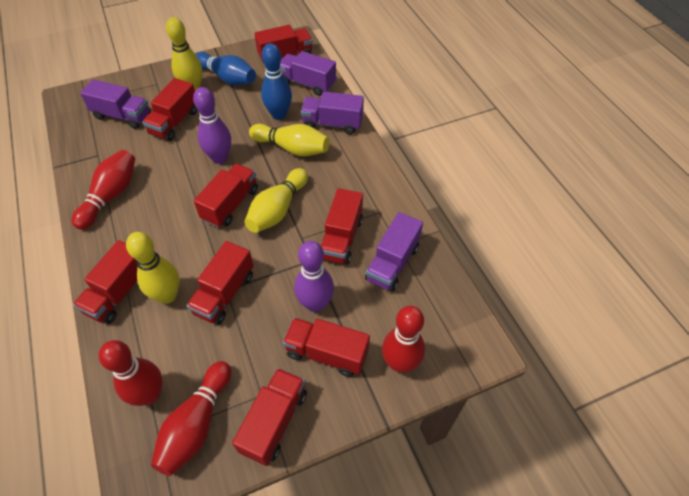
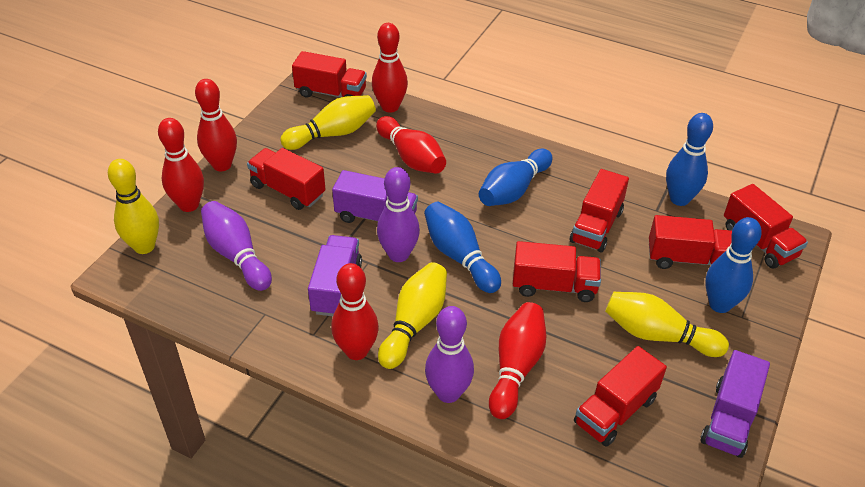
blue bowling pin: 2 -> 4
purple bowling pin: 2 -> 3
purple truck: 4 -> 3
red bowling pin: 4 -> 6
red truck: 8 -> 7

